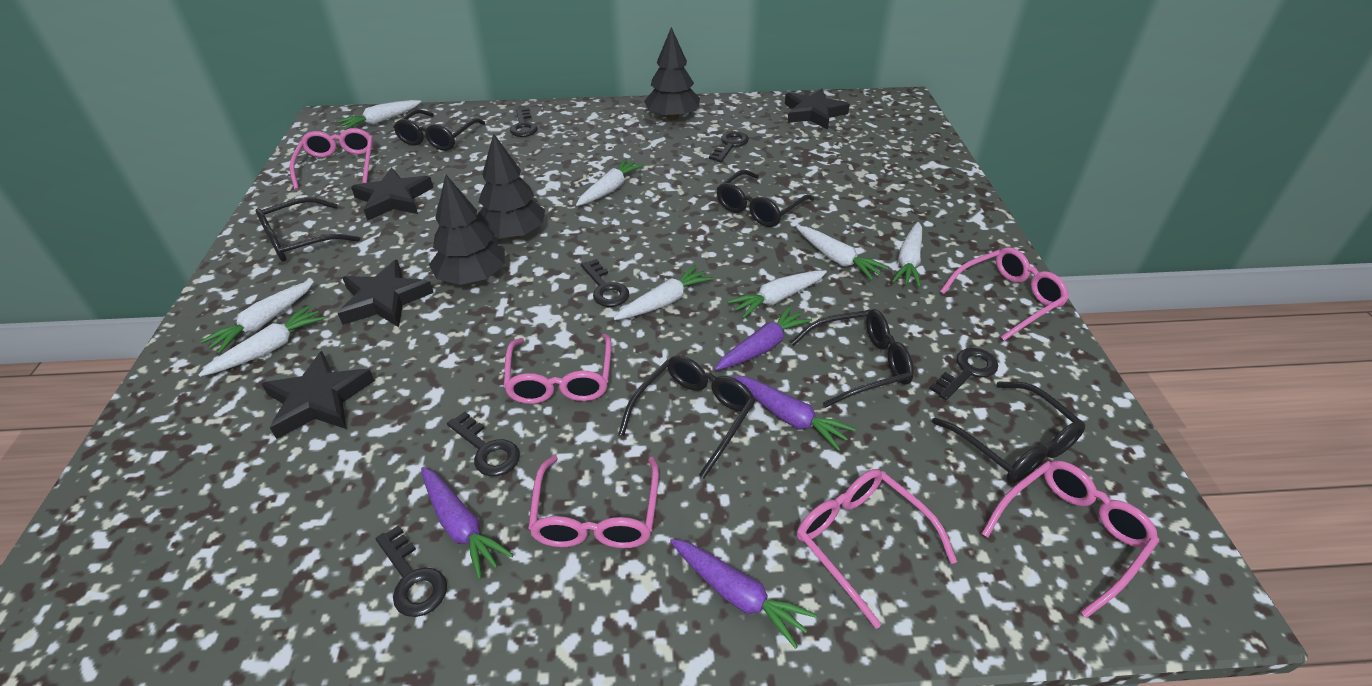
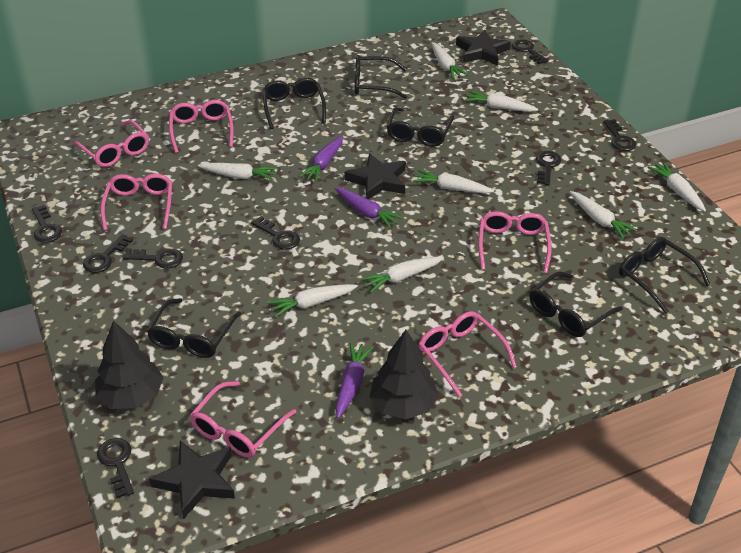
black key: 6 -> 8
black star: 4 -> 3
black tree: 3 -> 2
purple carrot: 4 -> 3

